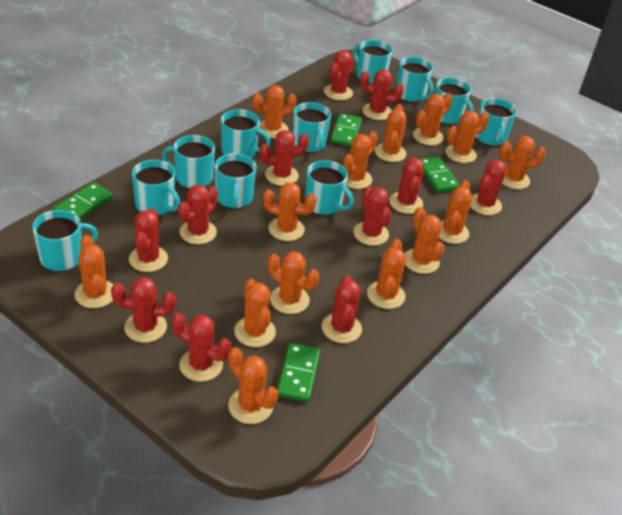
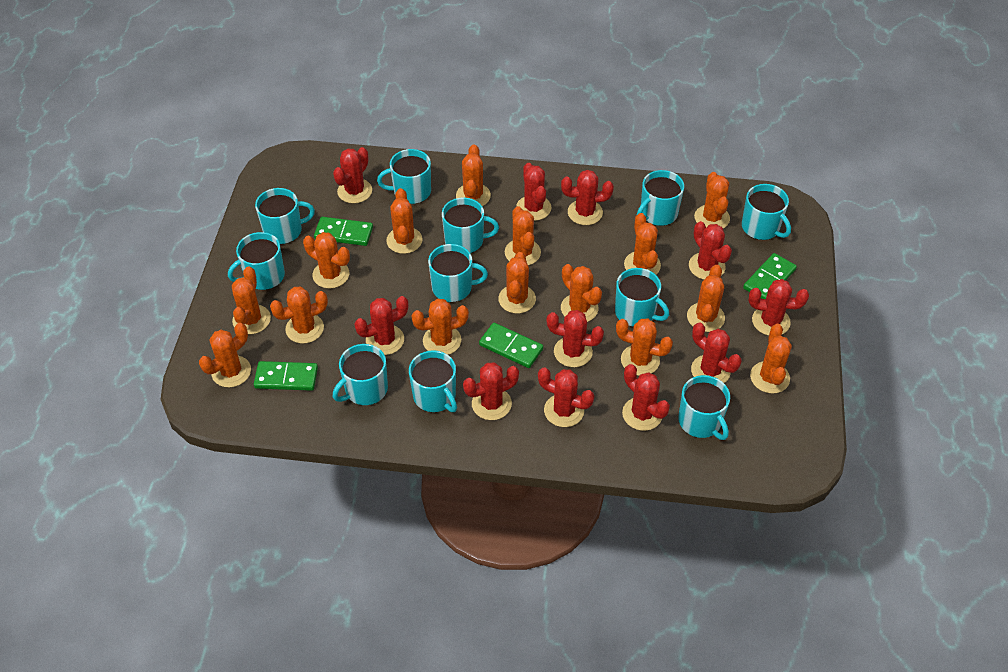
orange cactus: 14 -> 15

